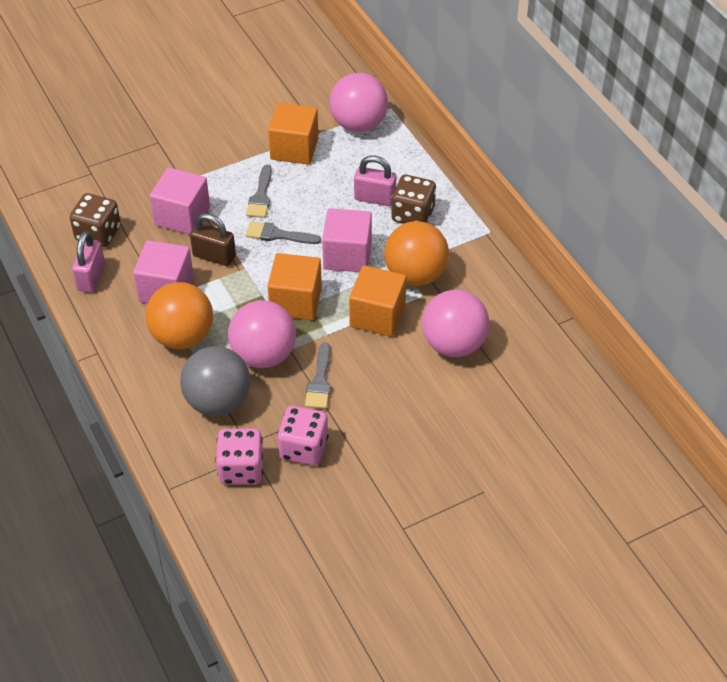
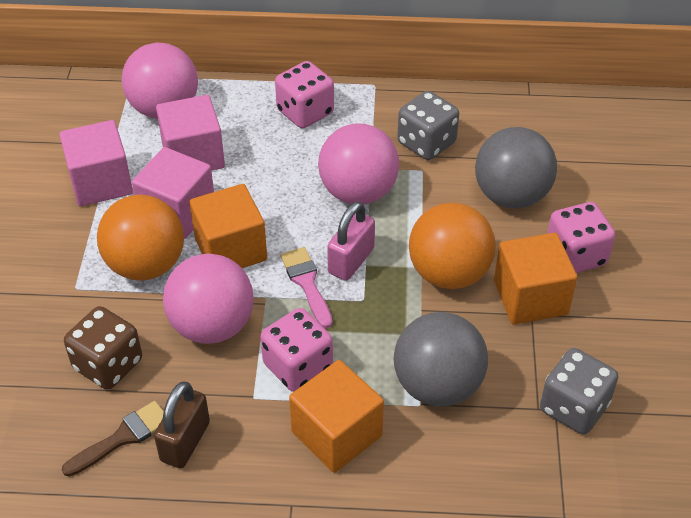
brown brush: 0 -> 1
brown dice: 2 -> 1
grey ball: 1 -> 2
grey brush: 3 -> 0
grey dice: 0 -> 2
pink brush: 0 -> 1
pink dice: 2 -> 3
pink padlock: 2 -> 1

